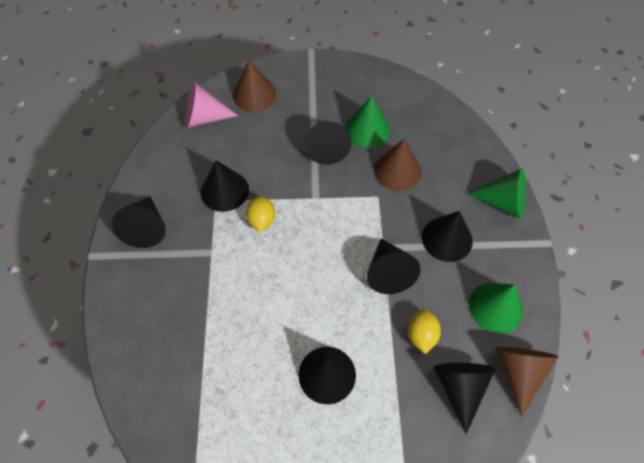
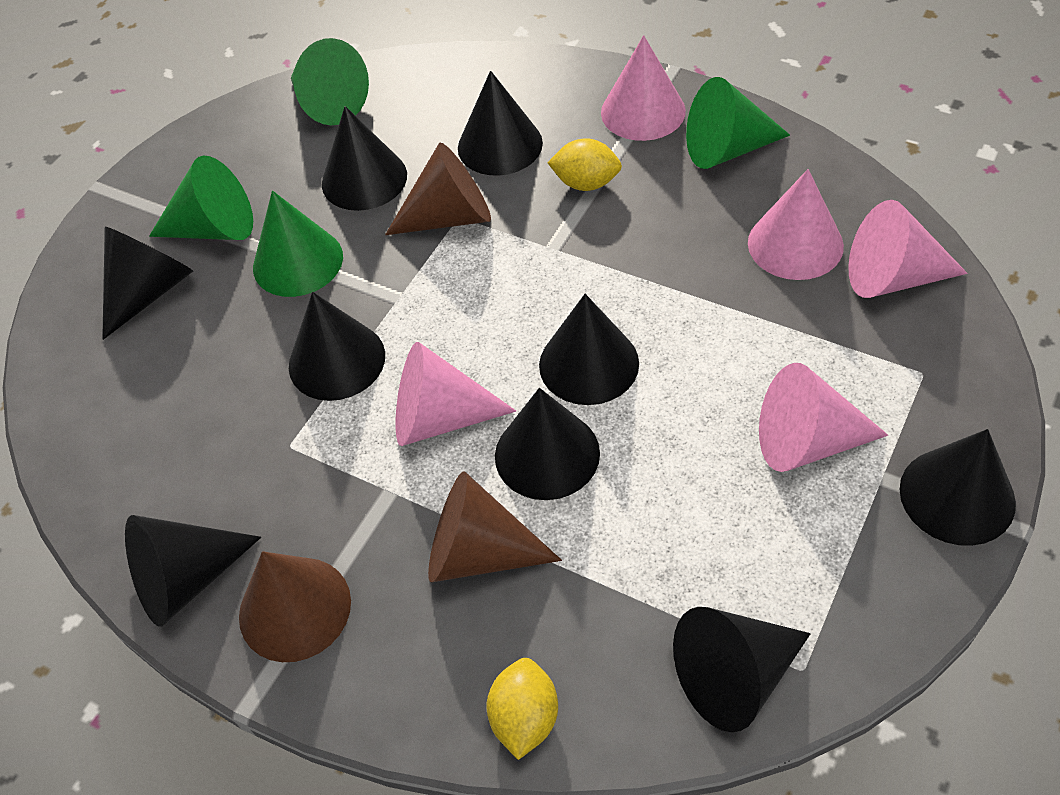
black cone: 7 -> 9
green cone: 3 -> 4
pink cone: 1 -> 5

